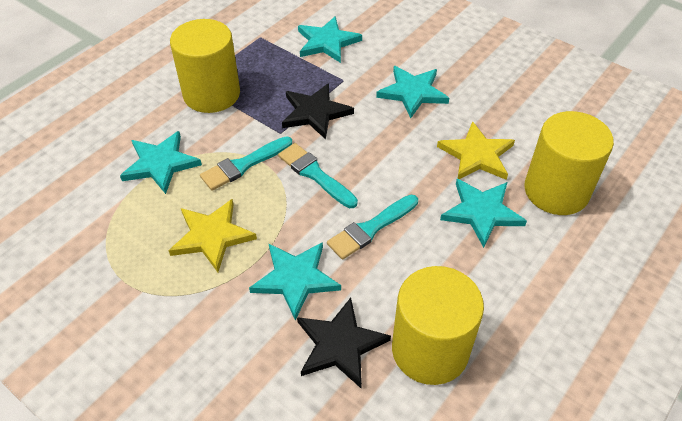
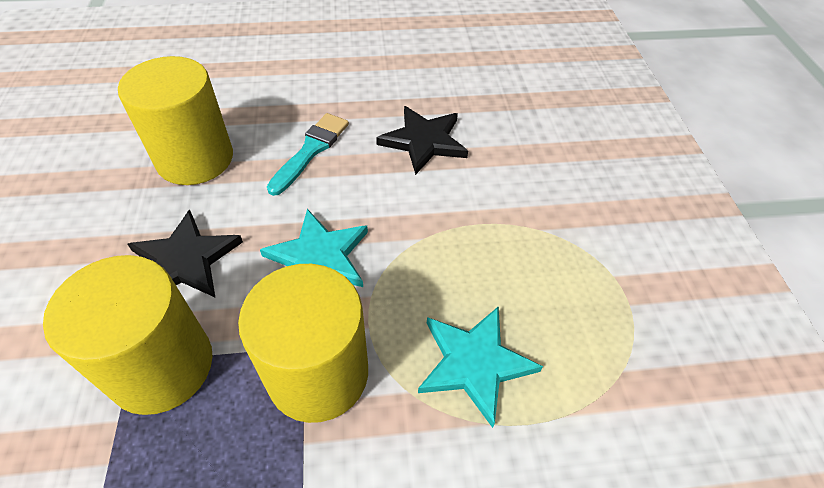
turquoise brush: 3 -> 1
turquoise star: 5 -> 2
yellow star: 2 -> 0

